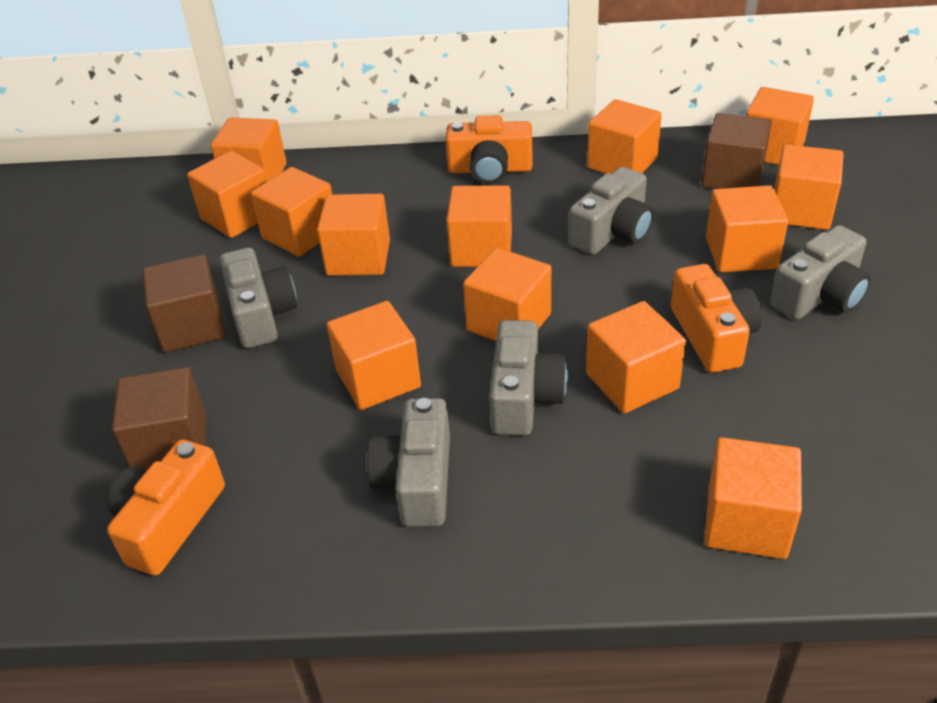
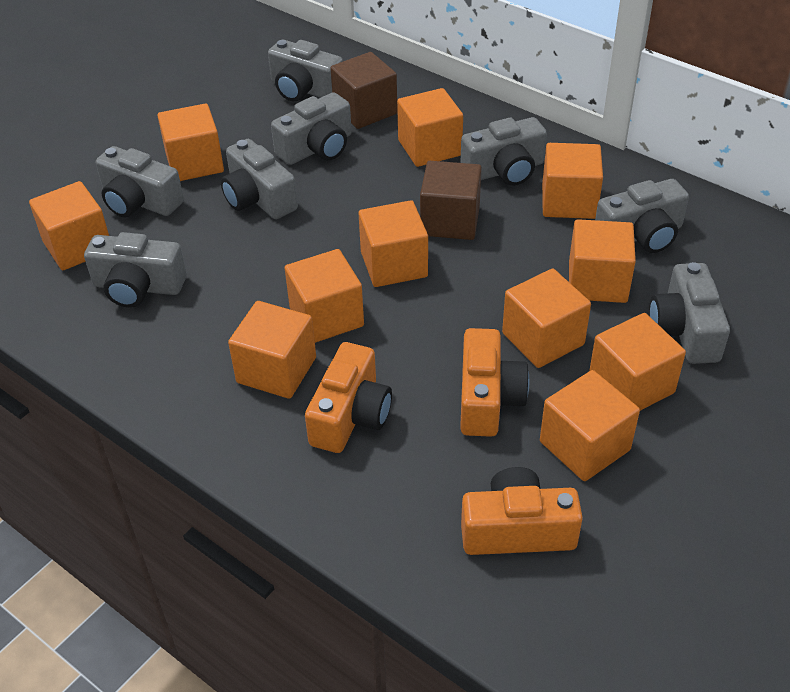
brown cube: 3 -> 2
grey camera: 5 -> 8
orange cube: 13 -> 11

